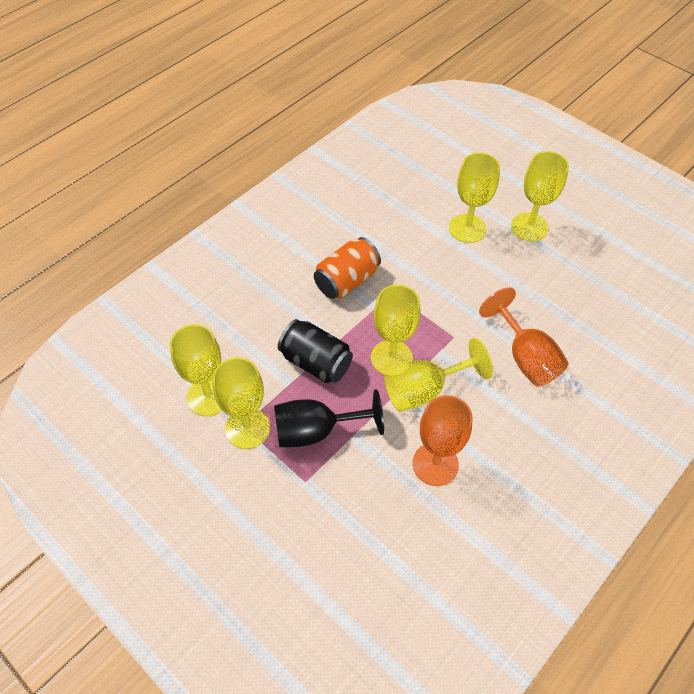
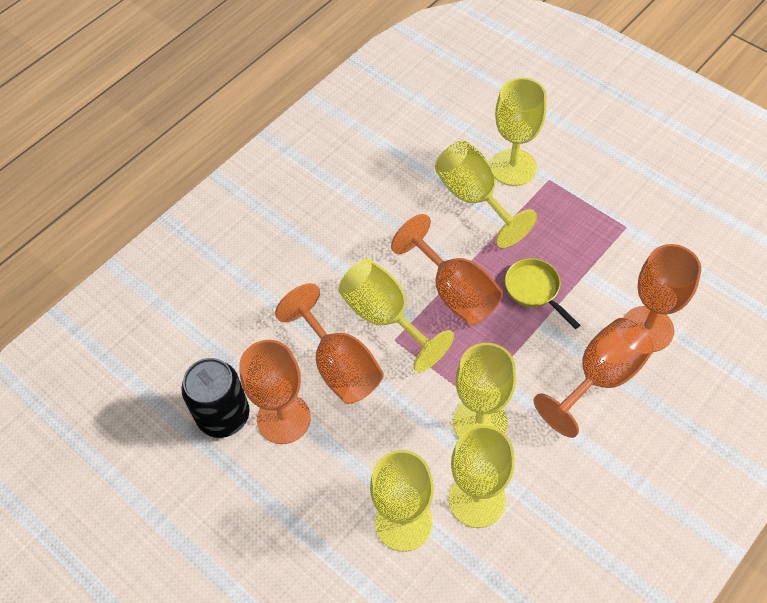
black goblet: 1 -> 0
orange can: 1 -> 0
orange goblet: 2 -> 5
yellow pan: 0 -> 1

